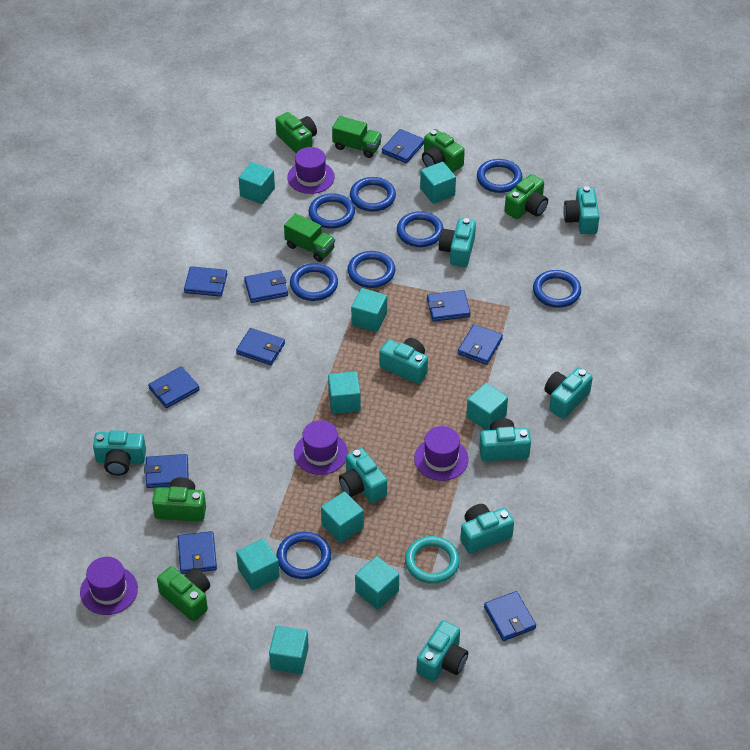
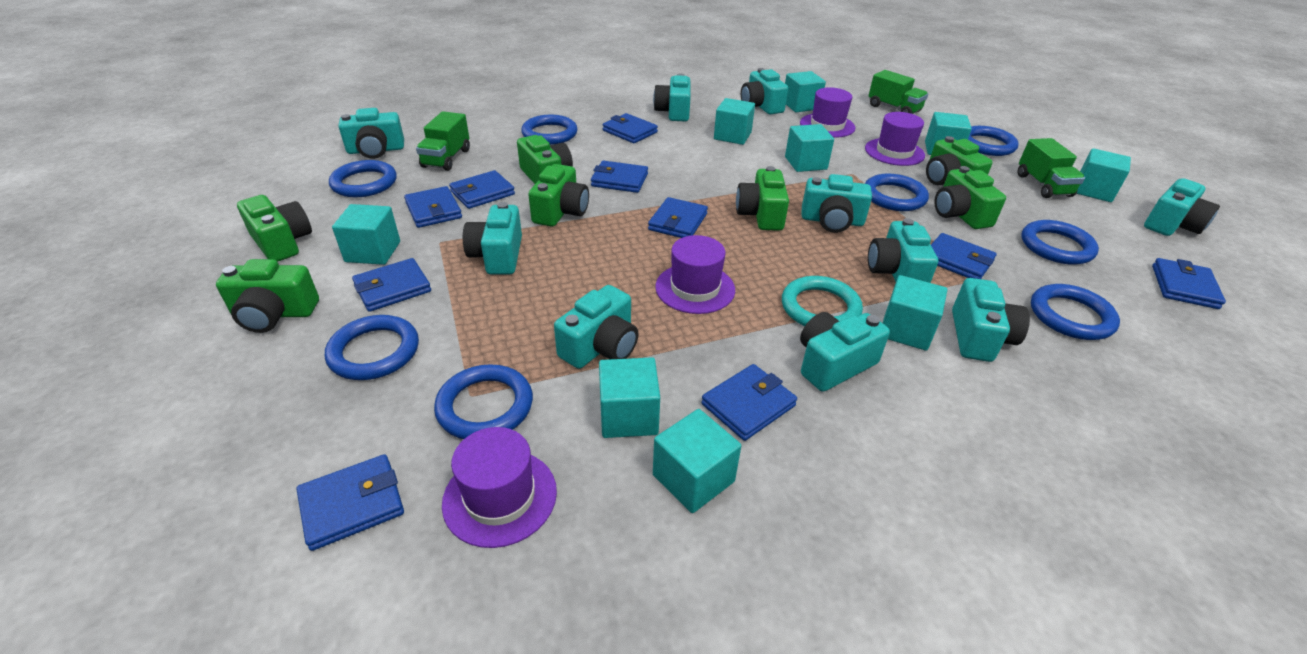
green camera: 5 -> 7
green truck: 2 -> 3
turquoise camera: 9 -> 10

